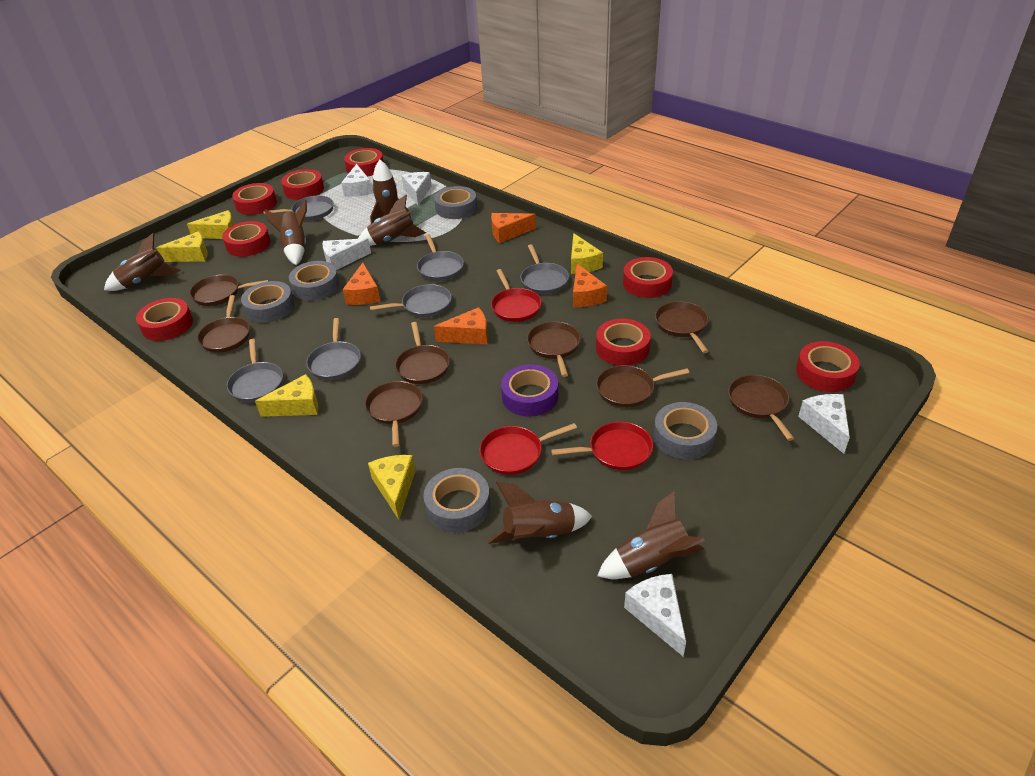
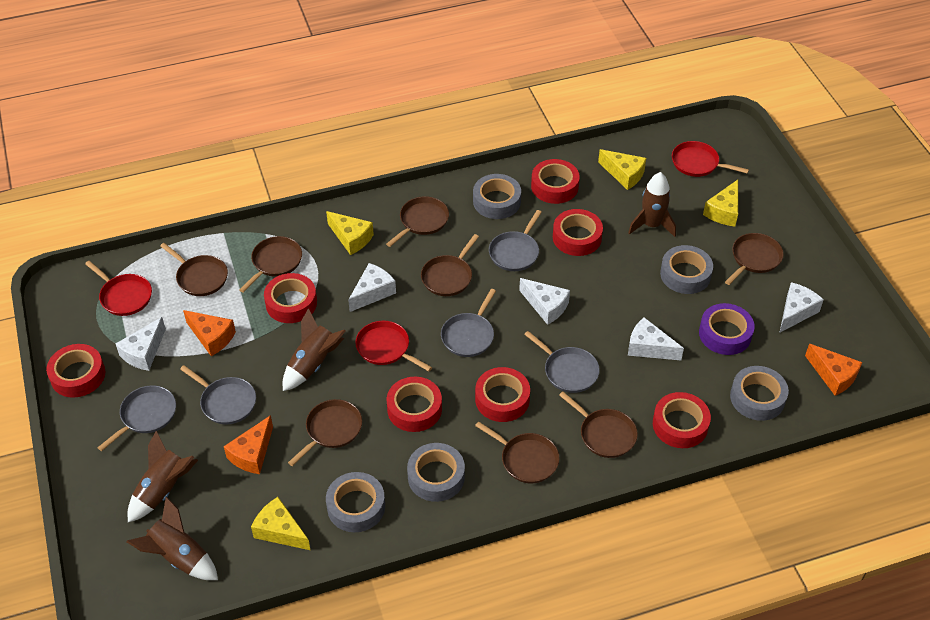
brown rocket: 6 -> 4
grey pan: 6 -> 5
orange cheese: 4 -> 3
red tape: 8 -> 7
yellow cheese: 5 -> 4

